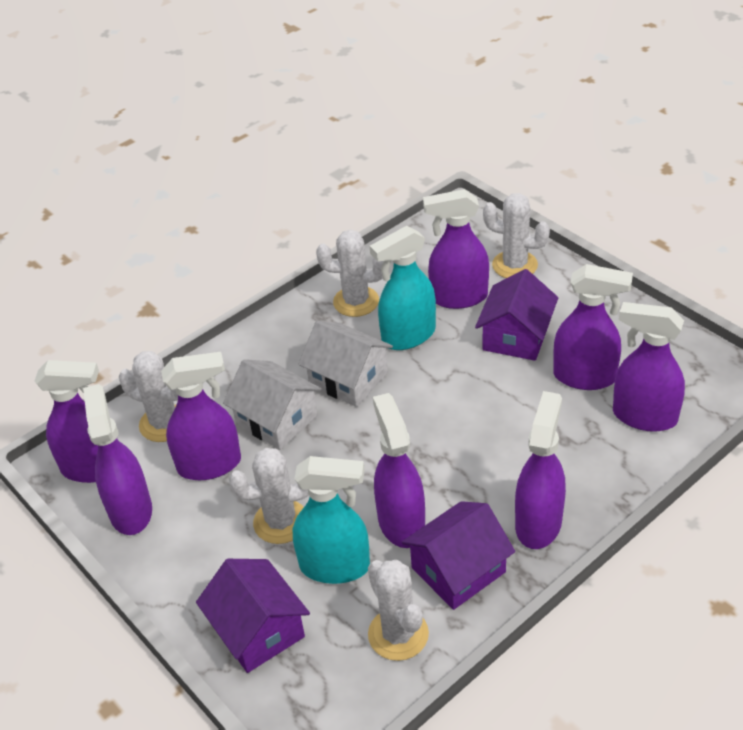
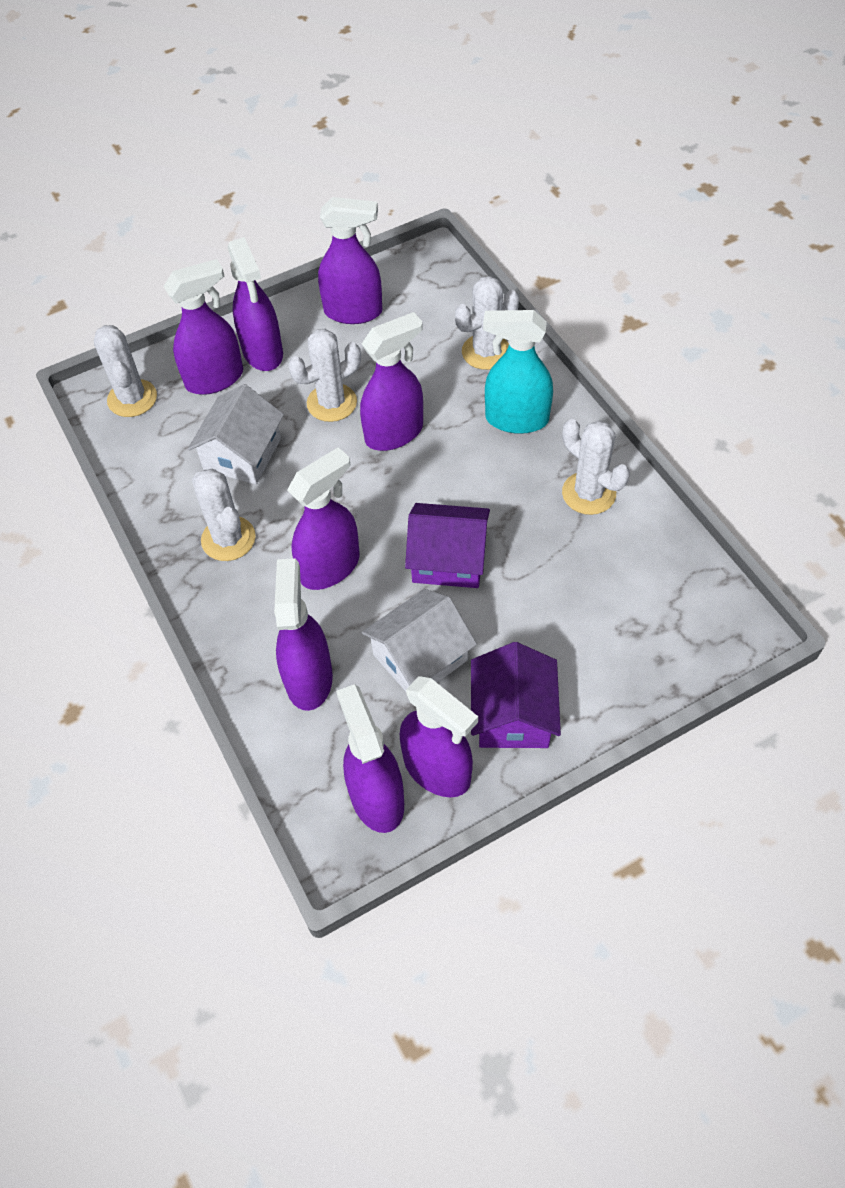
purple house: 3 -> 2
turquoise spray bottle: 2 -> 1

